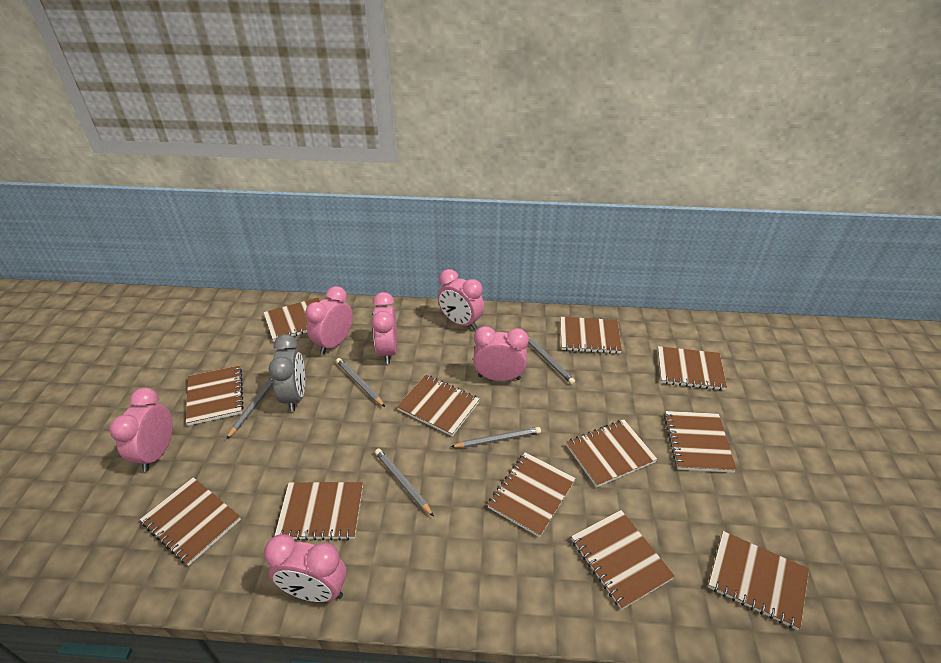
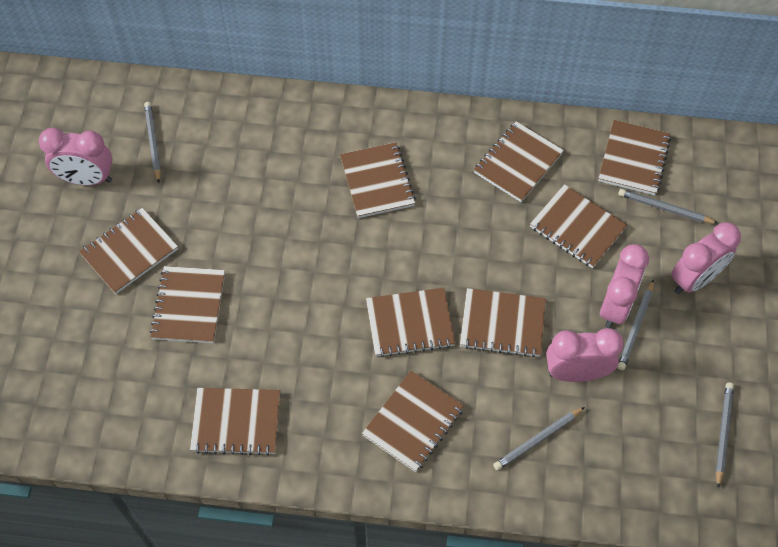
brown notebook: 12 -> 10
grey clock: 1 -> 0
pink clock: 6 -> 4

